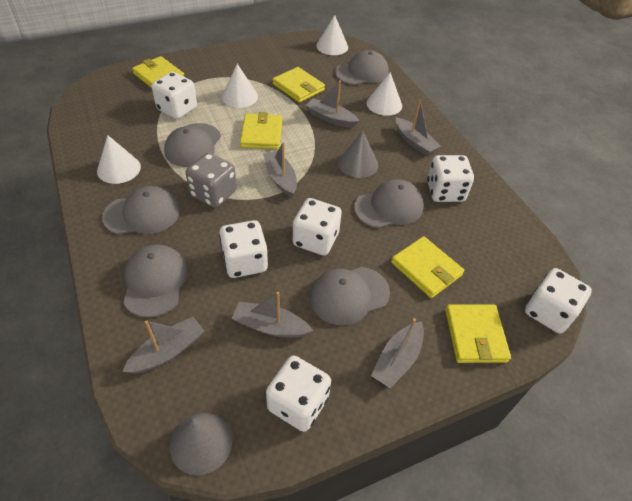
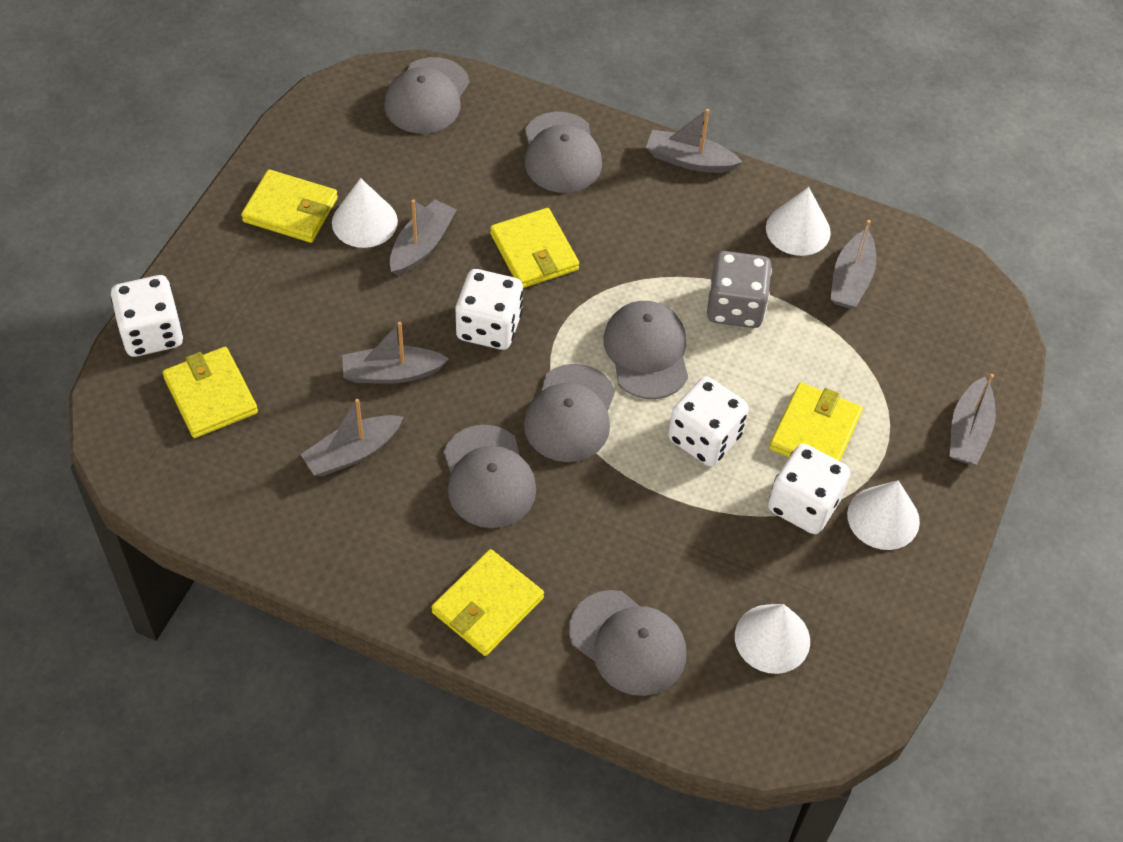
grey cone: 2 -> 0
white dice: 6 -> 4

